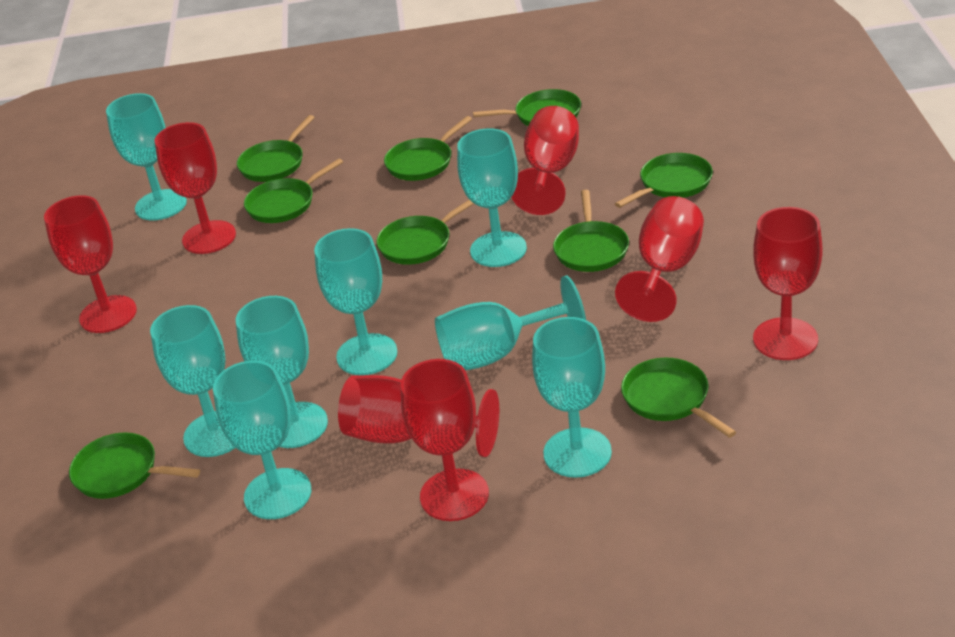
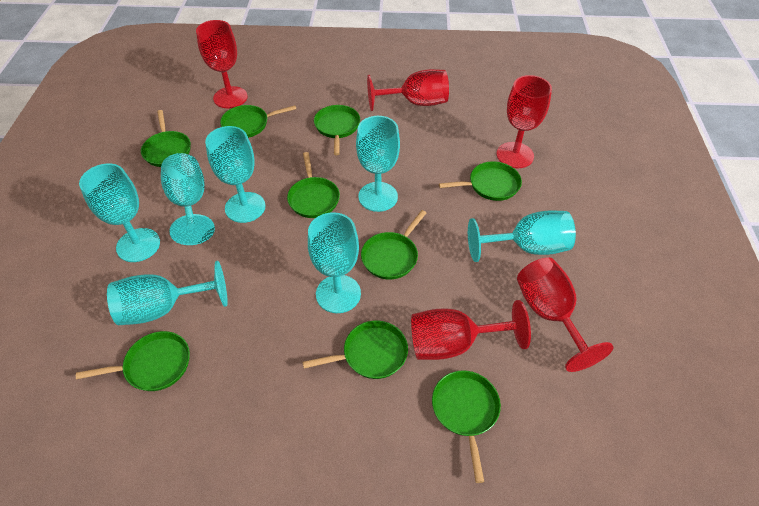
red goblet: 7 -> 5
turquoise goblet: 8 -> 7

